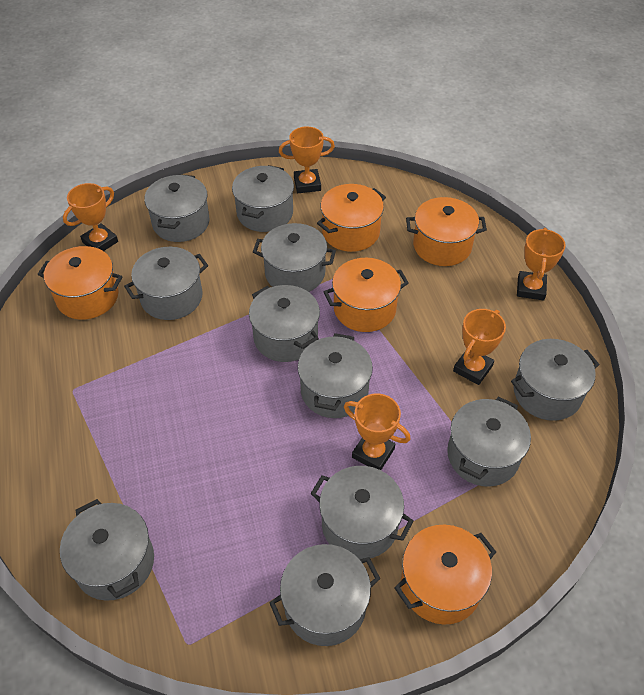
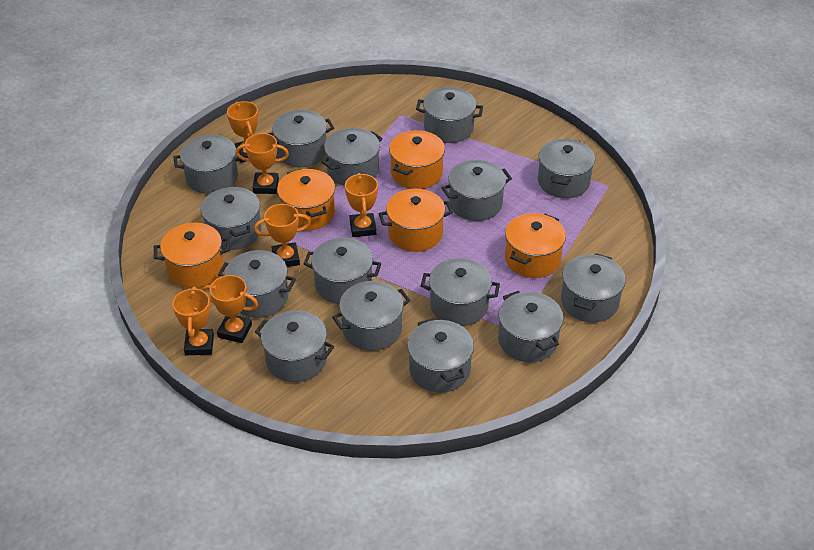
grey pot: 11 -> 15
orange trophy: 5 -> 6

